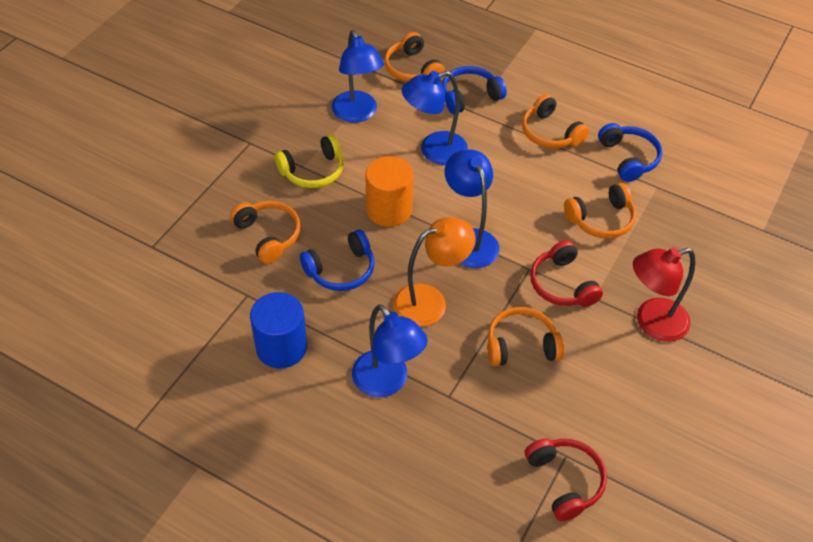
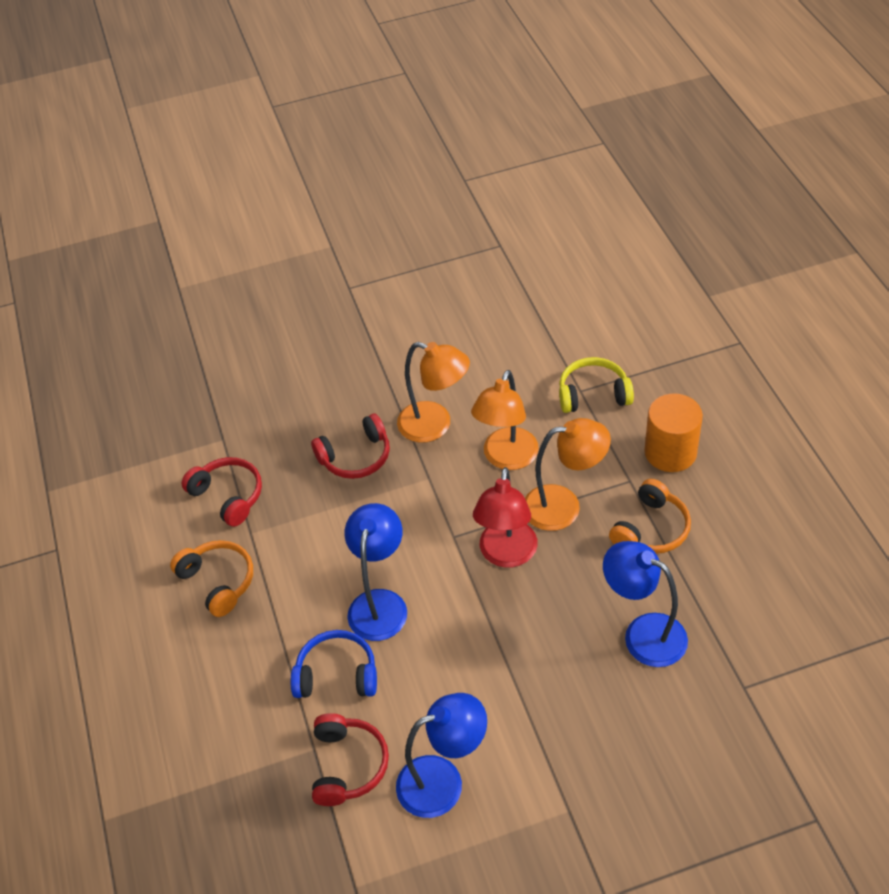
blue cylinder: 1 -> 0
blue headphones: 3 -> 1
blue lamp: 4 -> 3
orange headphones: 5 -> 2
orange lamp: 1 -> 3
red headphones: 2 -> 3

